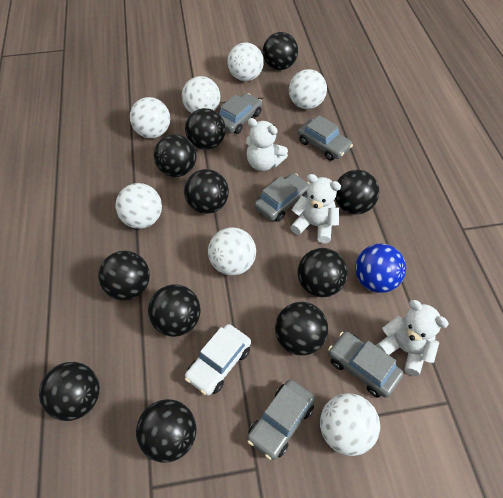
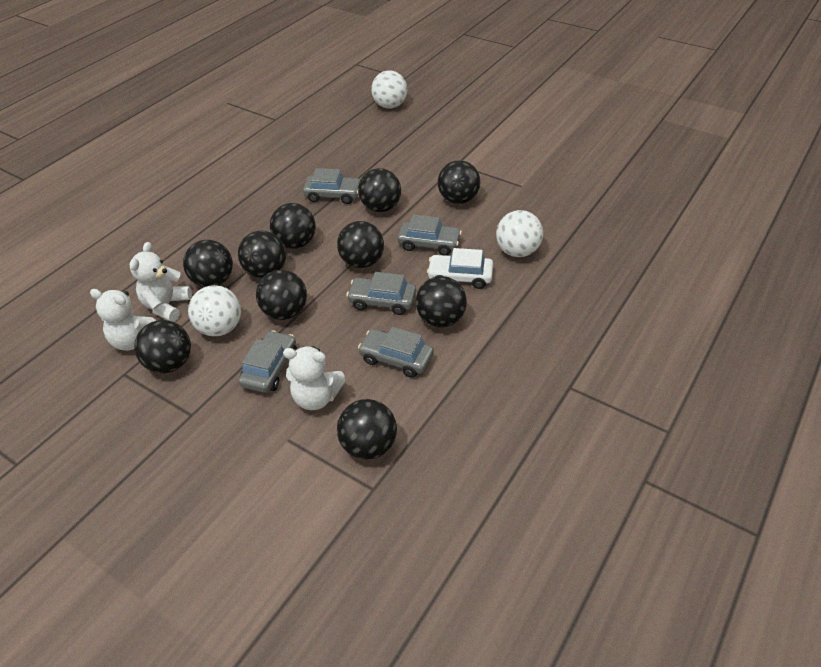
black ball: 11 -> 10
blue ball: 1 -> 0
white ball: 7 -> 3

